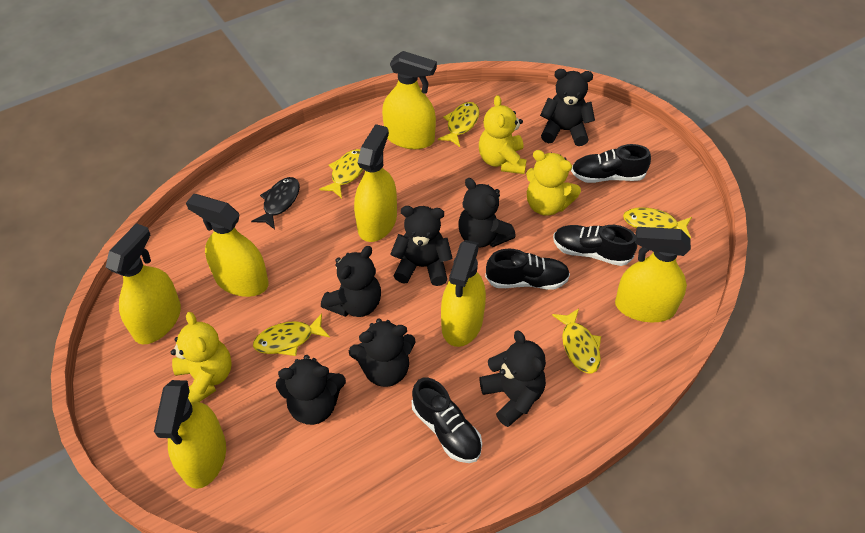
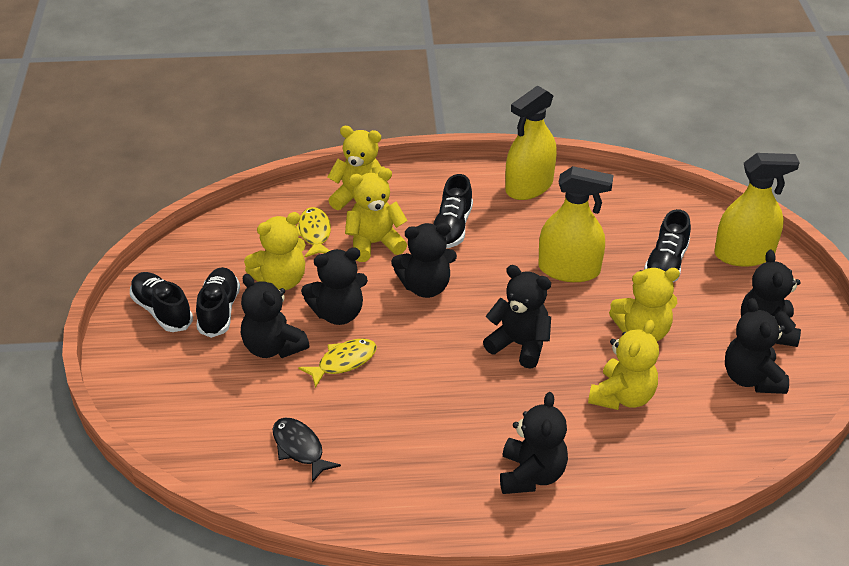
yellow fish: 5 -> 2
yellow spray bottle: 7 -> 3
yellow teddy bear: 3 -> 5

